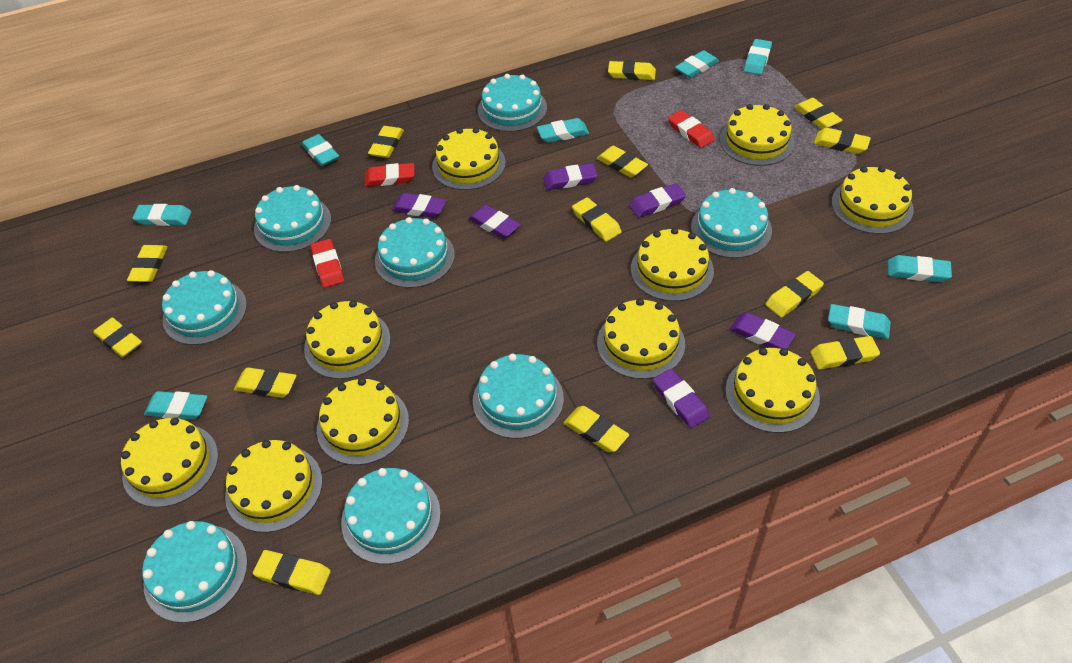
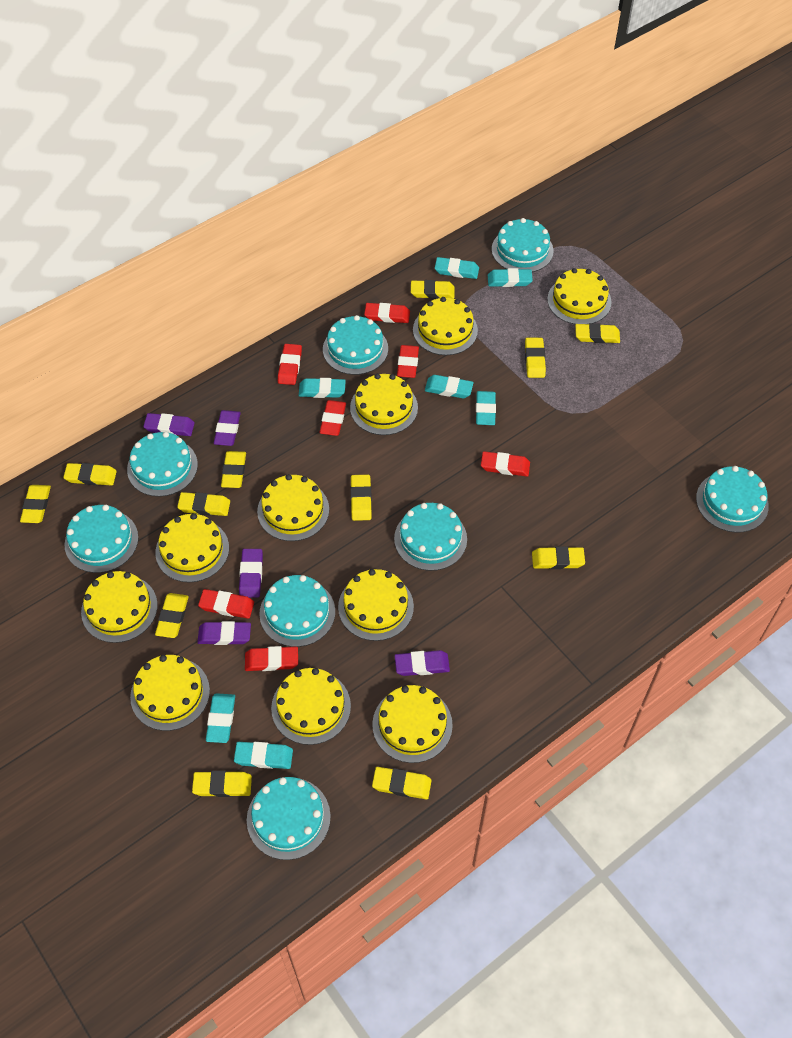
purple eraser: 6 -> 5
red eraser: 3 -> 7
turquoise eraser: 8 -> 7
yellow eraser: 13 -> 12

